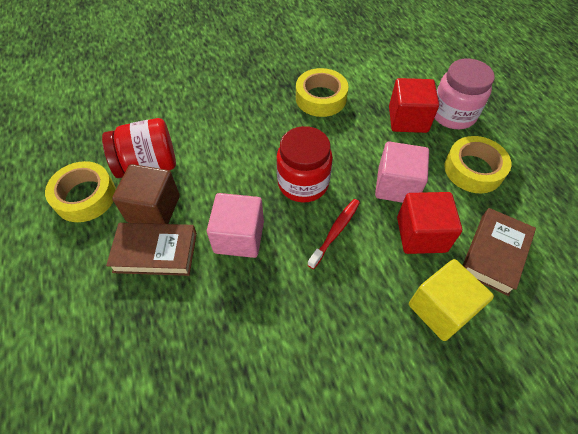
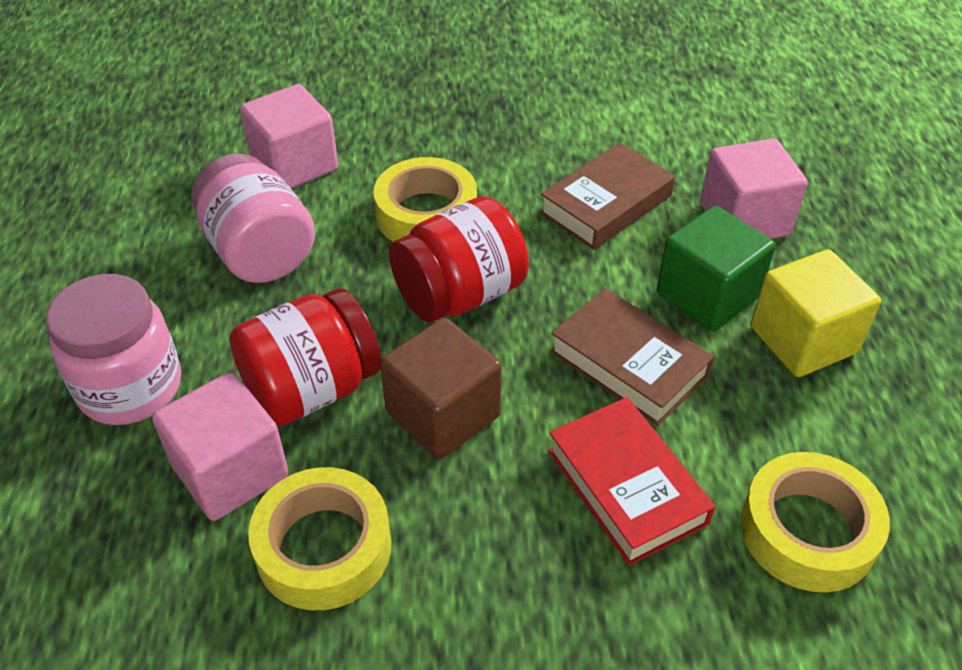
green cube: 0 -> 1
pink cube: 2 -> 3
pink jar: 1 -> 2
red book: 0 -> 1
red cube: 2 -> 0
red toothbrush: 1 -> 0

